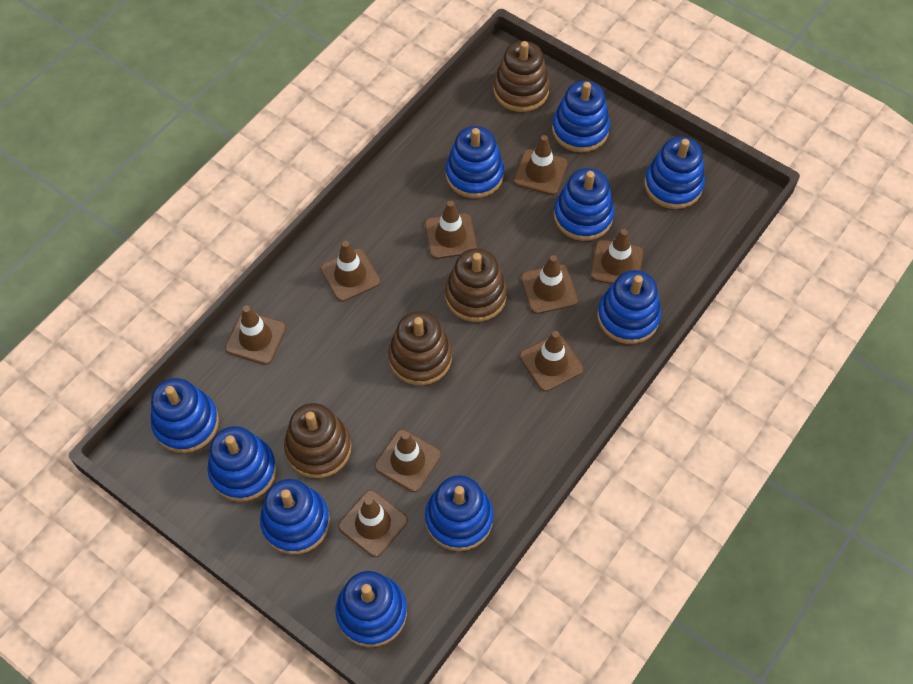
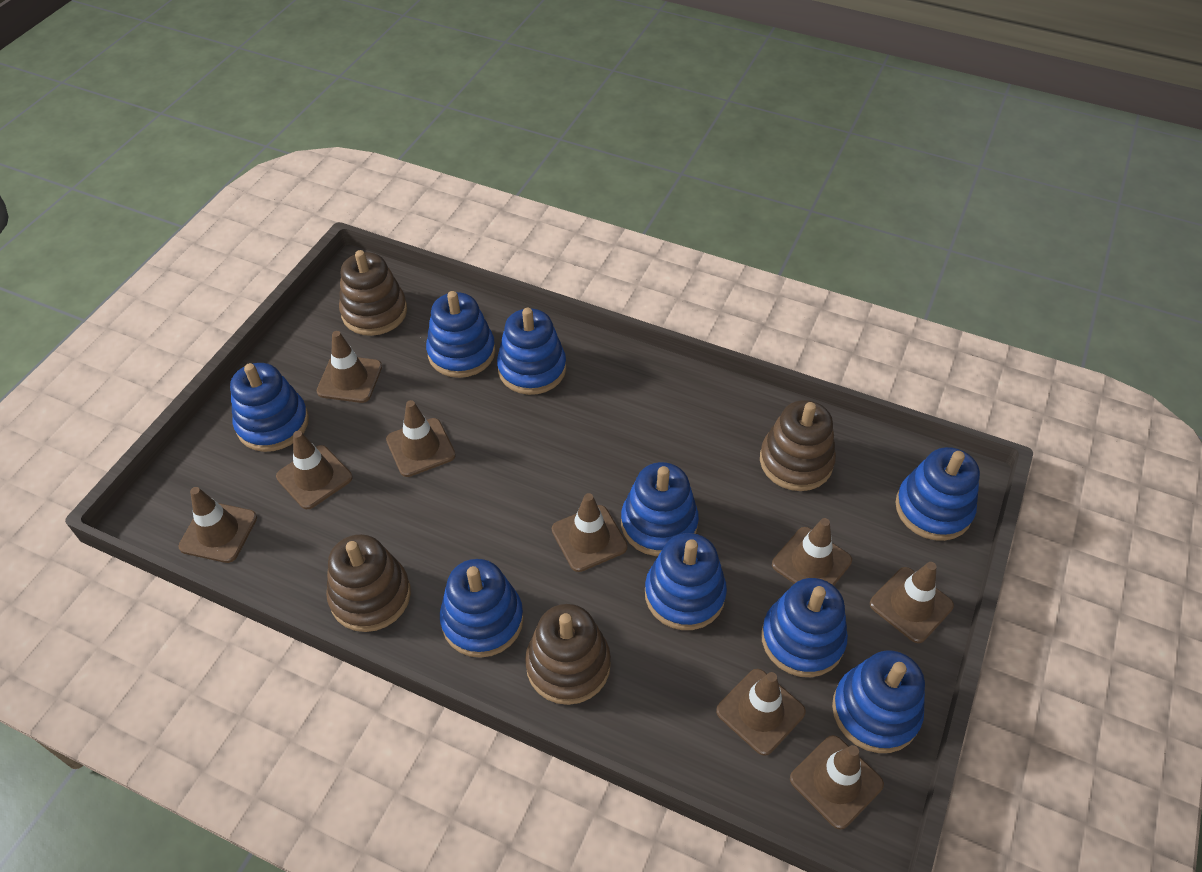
blue stacking toy: 10 -> 9

